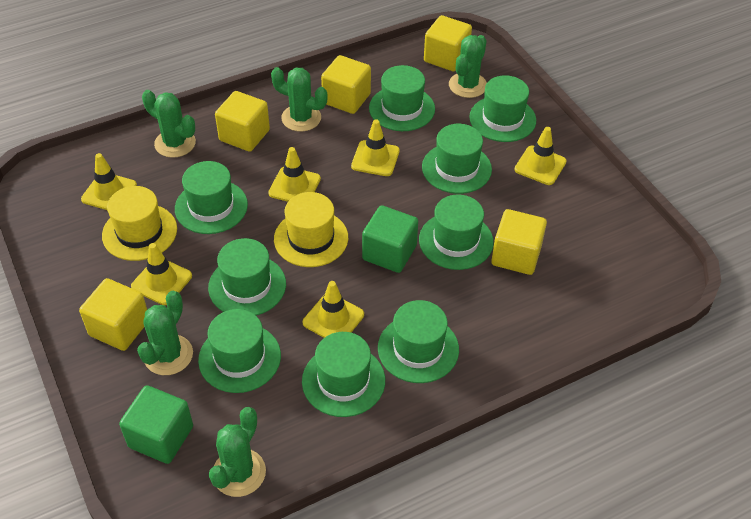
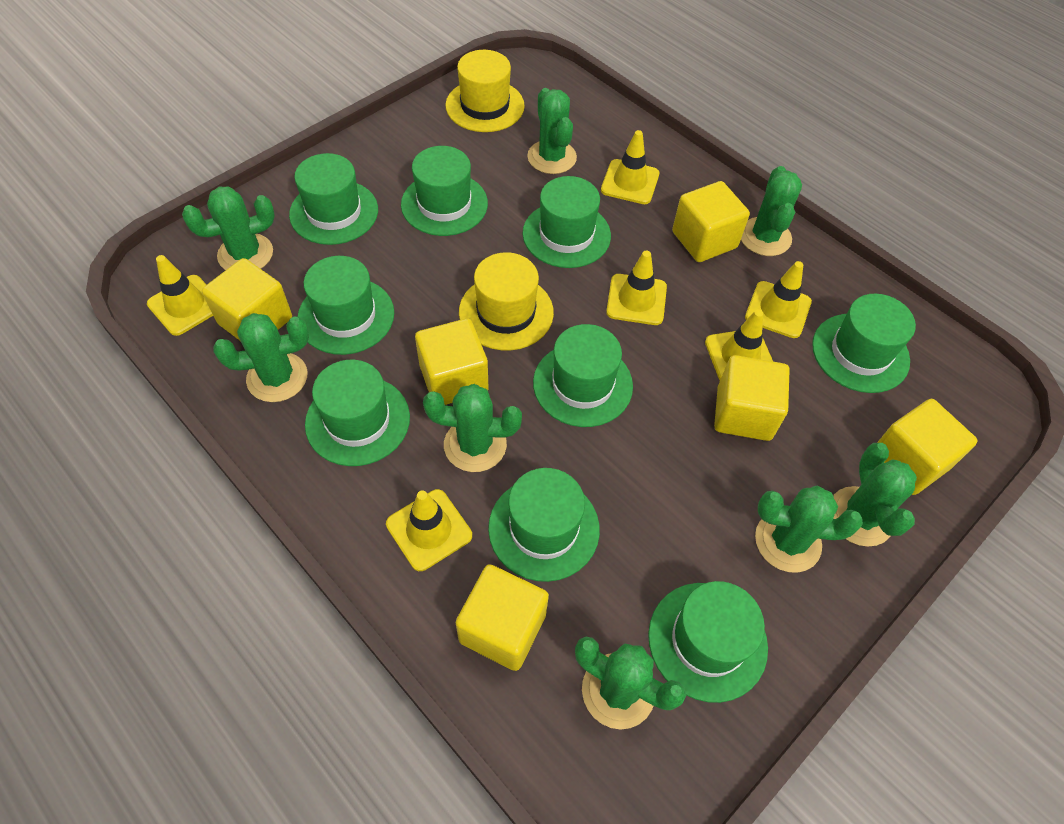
green cactus: 5 -> 8
green cube: 2 -> 0
yellow cube: 5 -> 6

